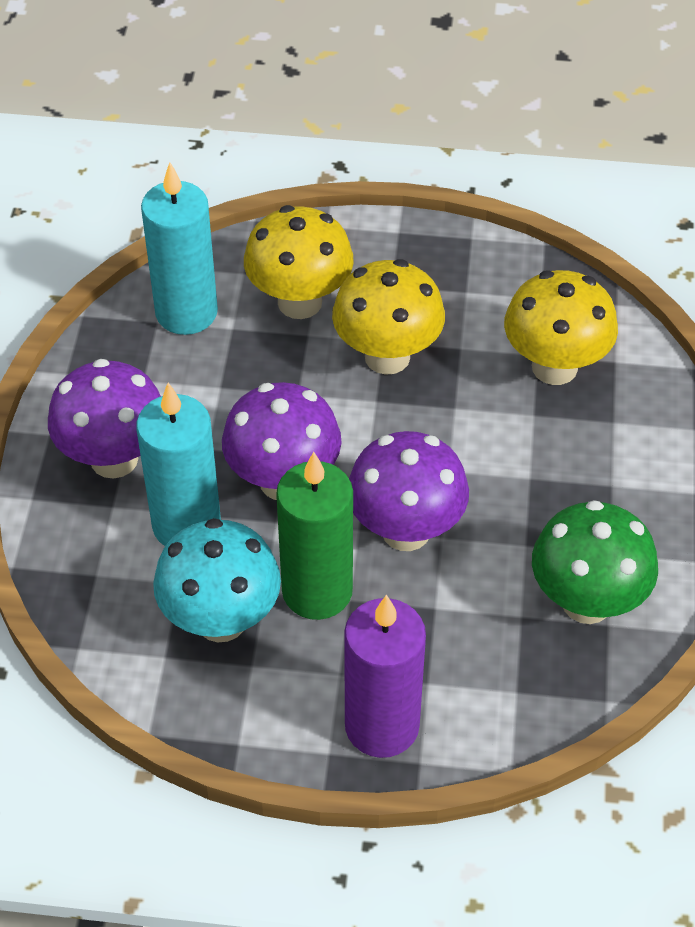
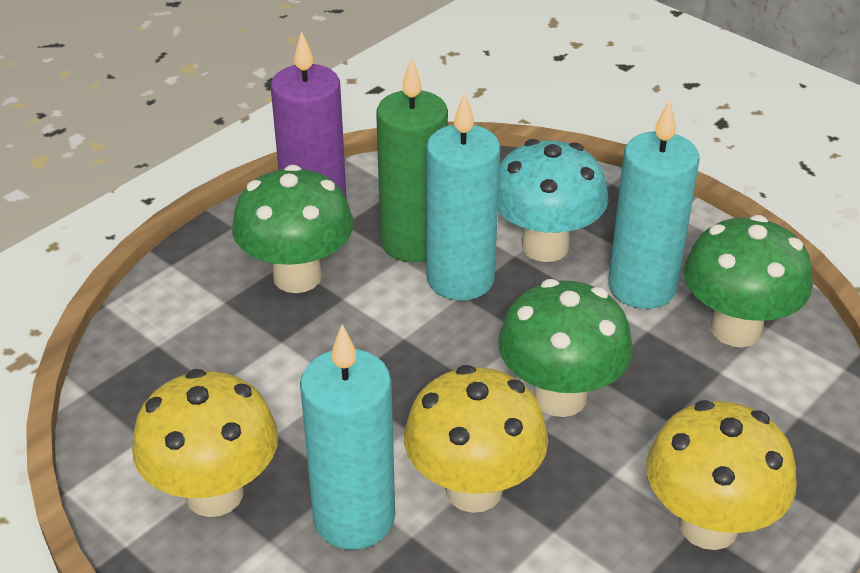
green mushroom: 1 -> 3
purple mushroom: 3 -> 0
turquoise candle: 2 -> 3

